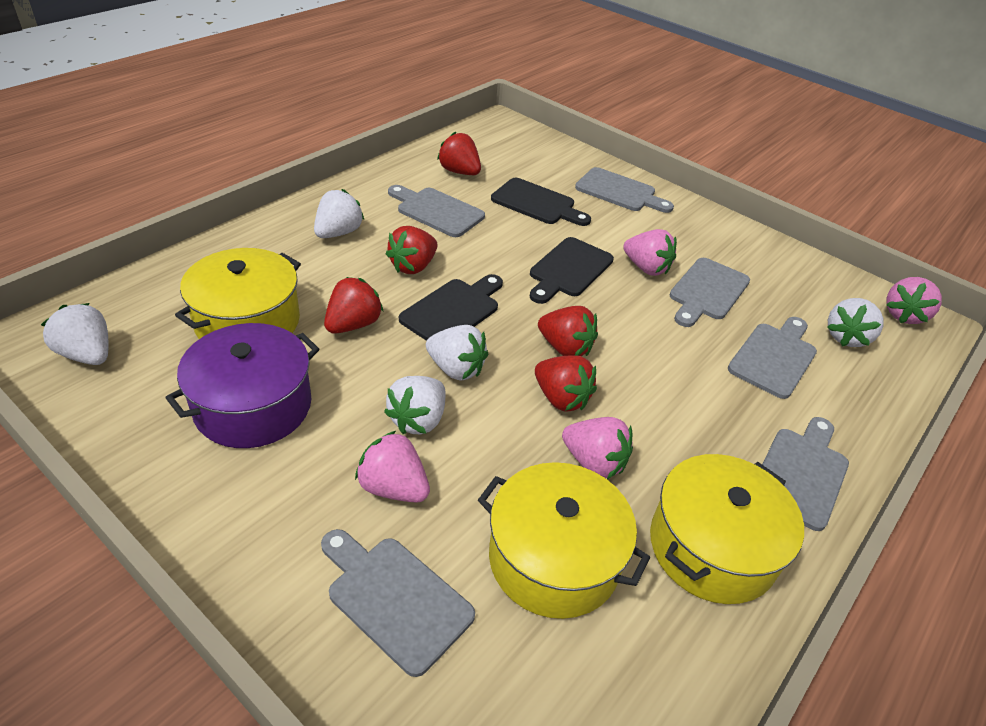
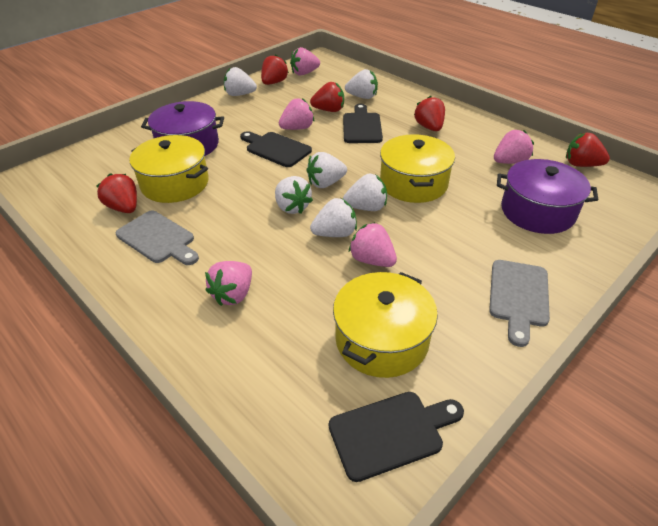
grey cutting board: 6 -> 2
pink strawberry: 4 -> 5
purple pot: 1 -> 2
white strawberry: 5 -> 6

